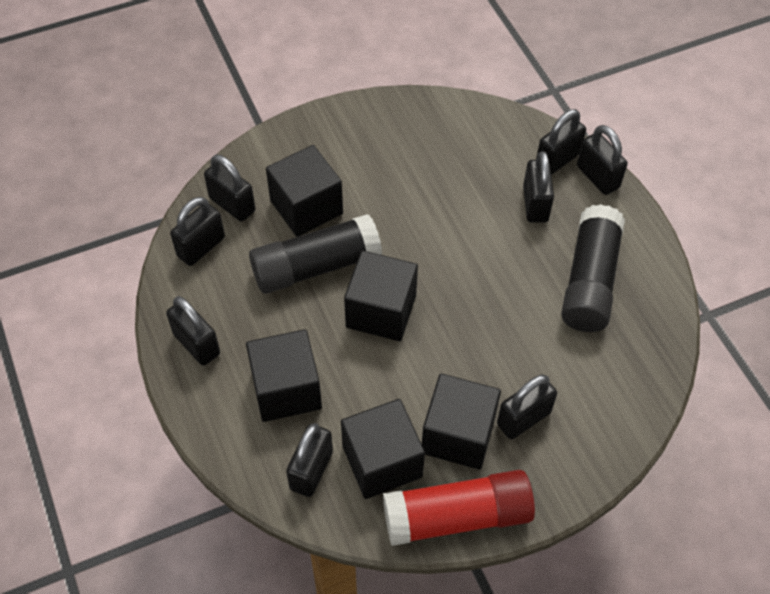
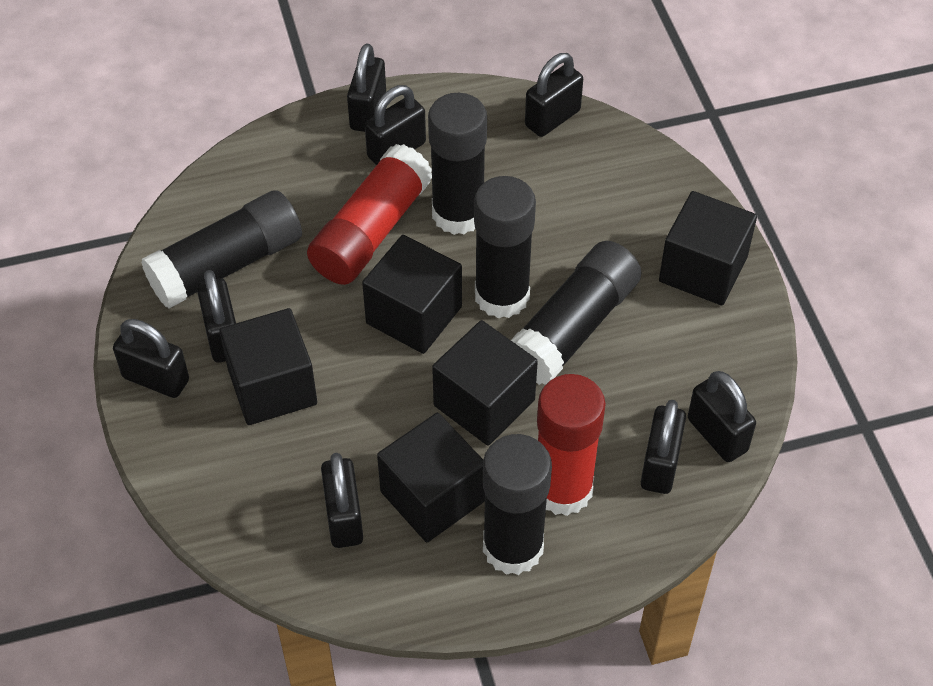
black glue stick: 2 -> 5
red glue stick: 1 -> 2

